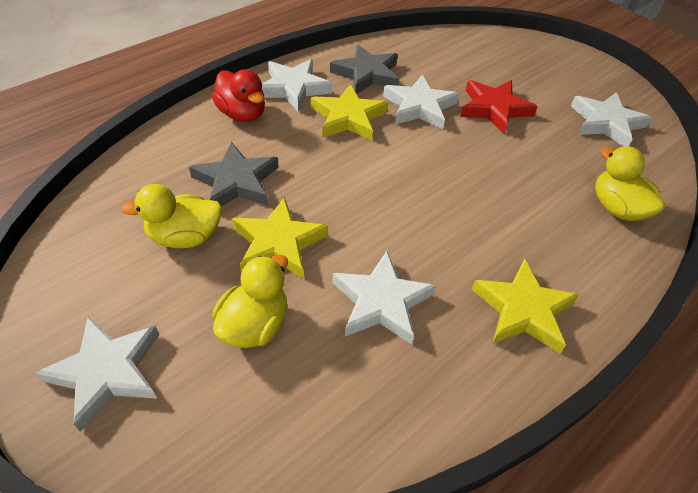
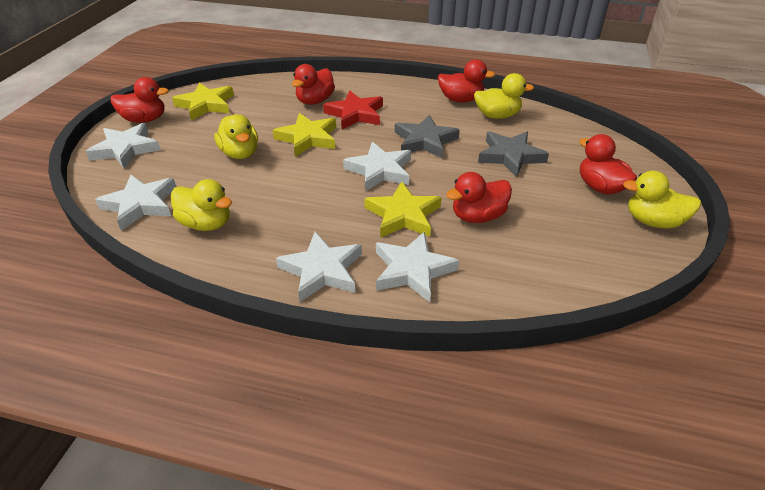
red duck: 1 -> 5
yellow duck: 3 -> 4

